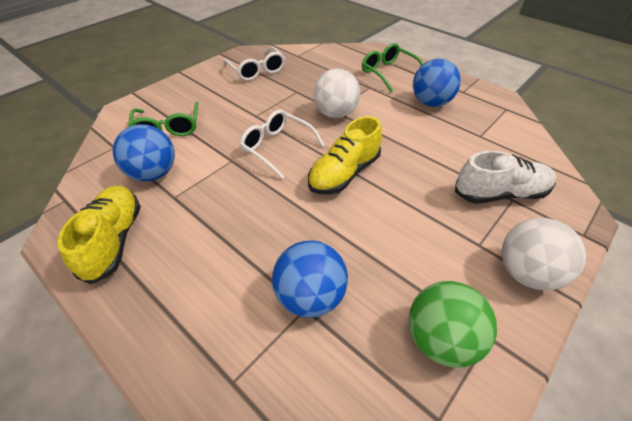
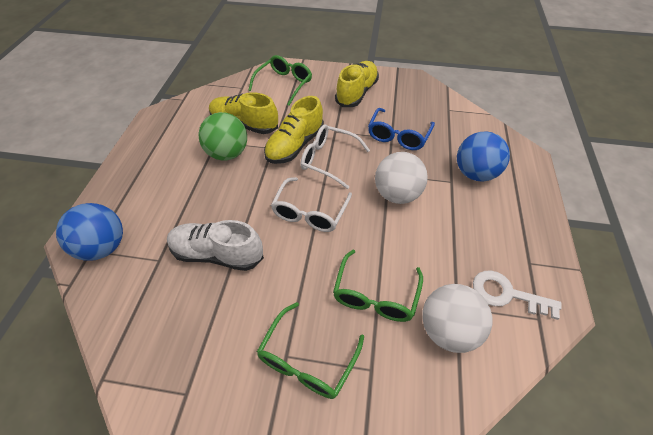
blue ball: 3 -> 2
blue glasses: 0 -> 1
green glasses: 2 -> 3
white key: 0 -> 1
yellow shoe: 2 -> 3

